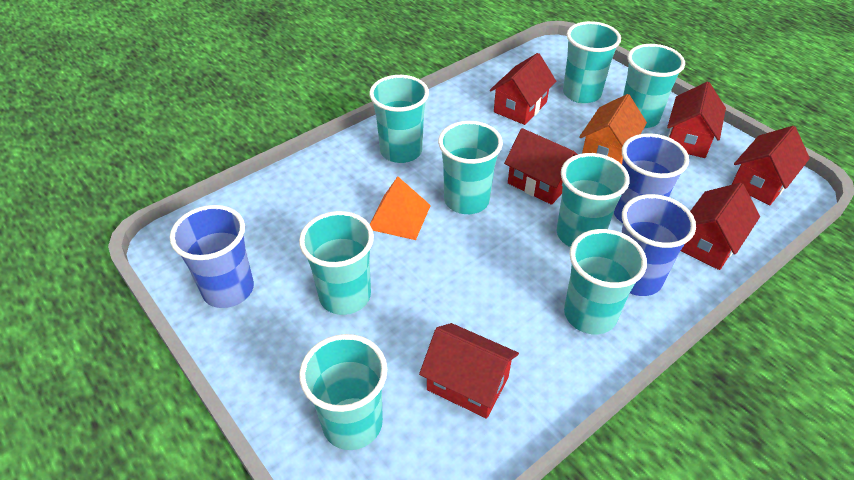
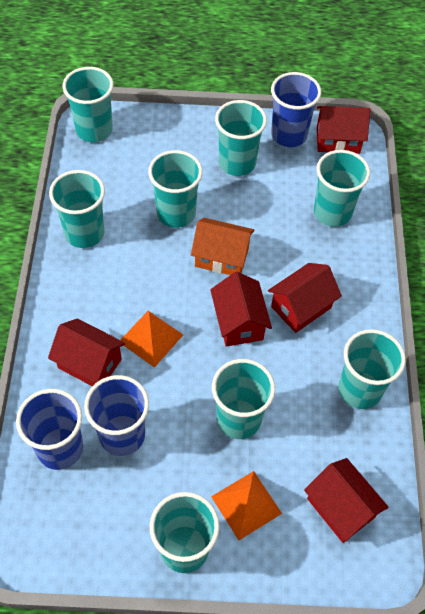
orange pyramid: 1 -> 2
red house: 6 -> 5

